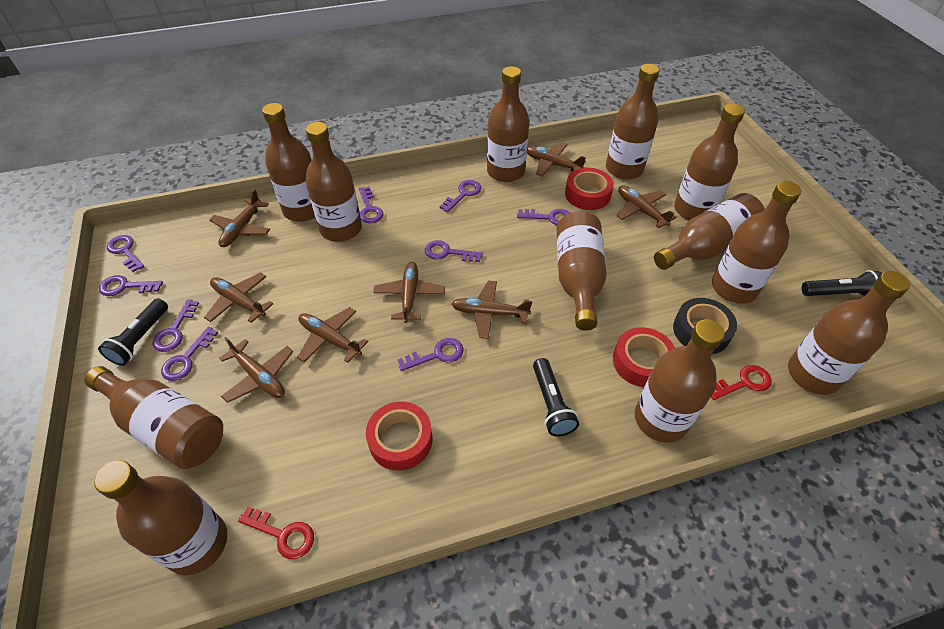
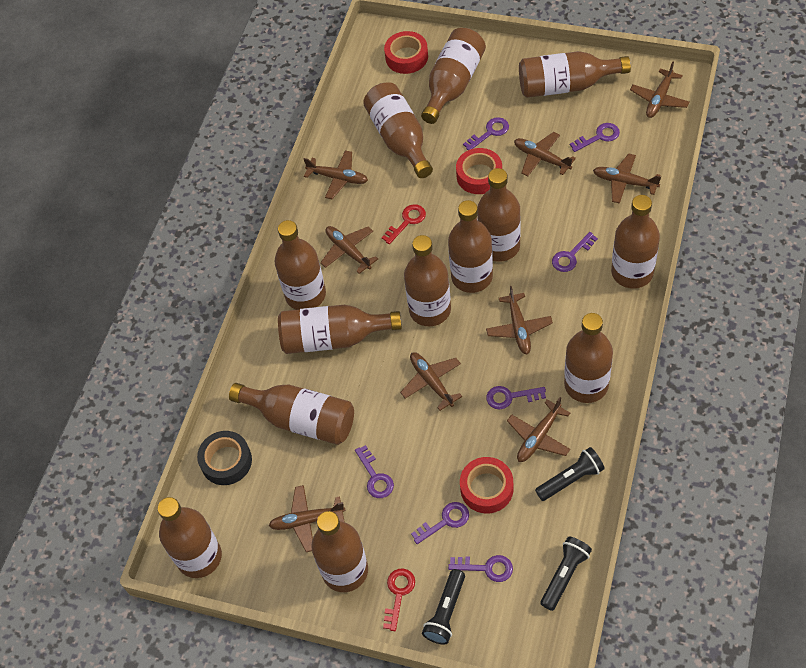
brown bottle: 12 -> 13
brown plane: 8 -> 9
purple key: 9 -> 7

